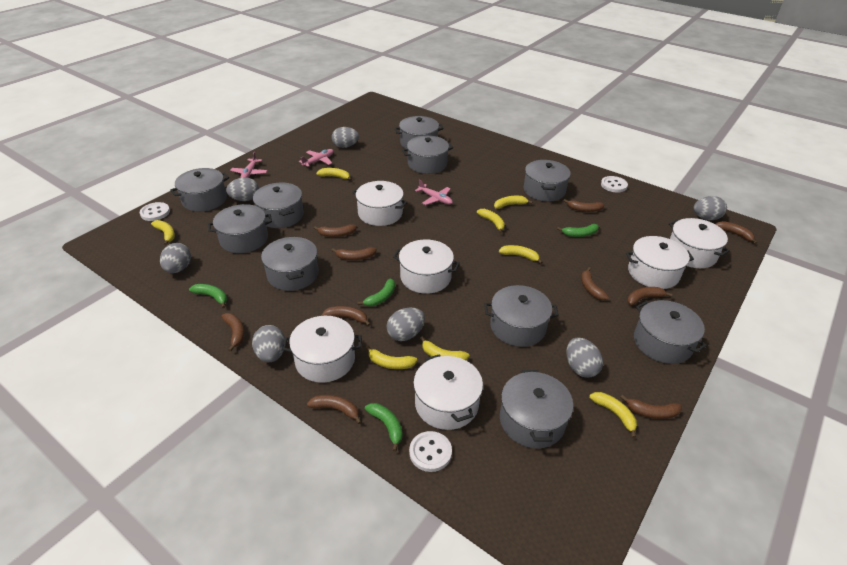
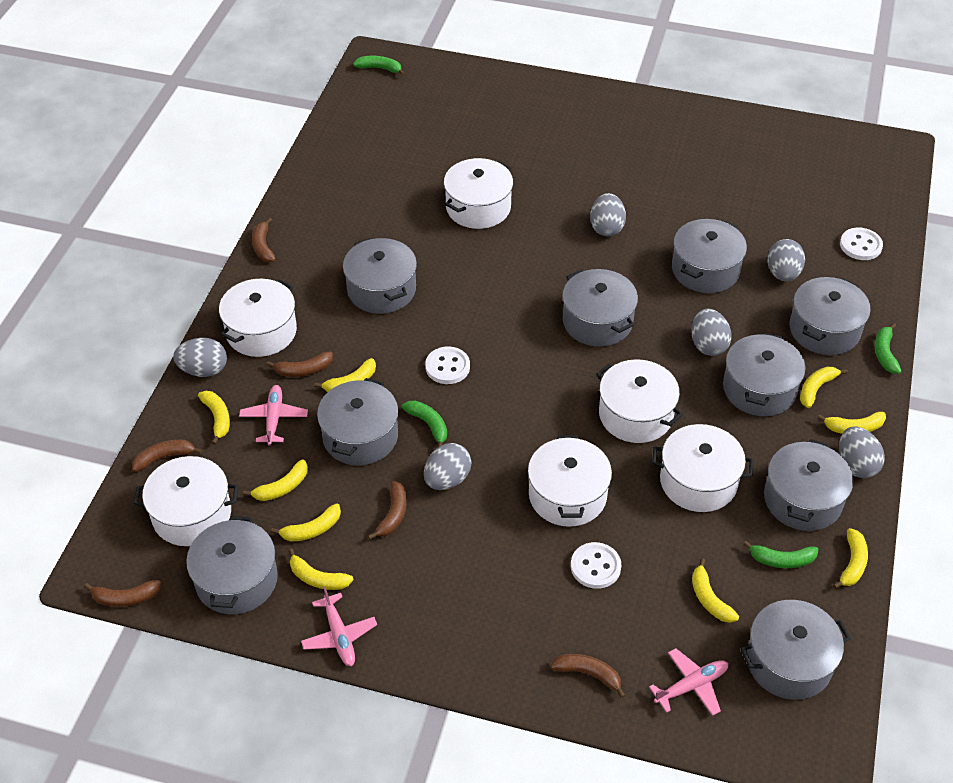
brown banana: 10 -> 6
grey egg: 7 -> 6
grey pot: 10 -> 9
yellow banana: 8 -> 9

